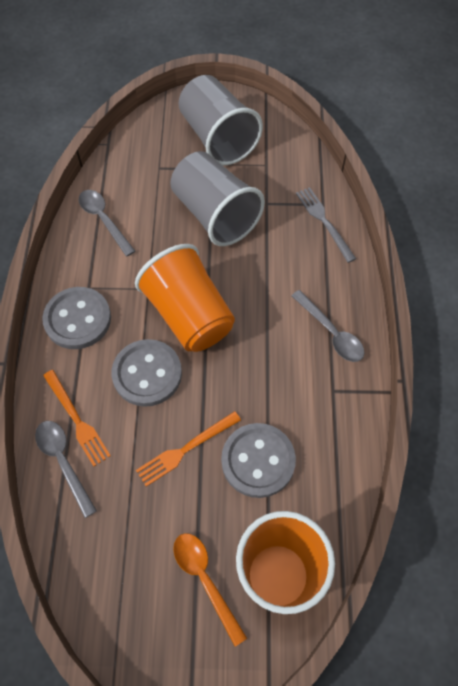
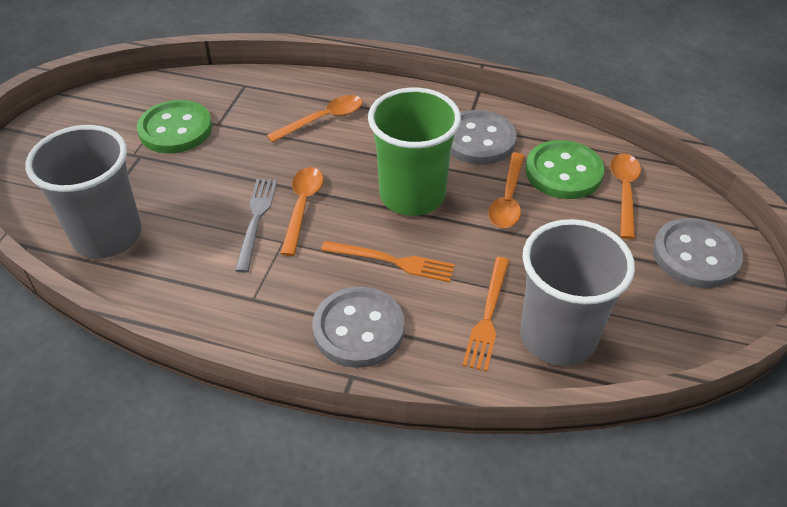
green button: 0 -> 2
green cup: 0 -> 1
grey spoon: 3 -> 0
orange cup: 2 -> 0
orange spoon: 1 -> 4

